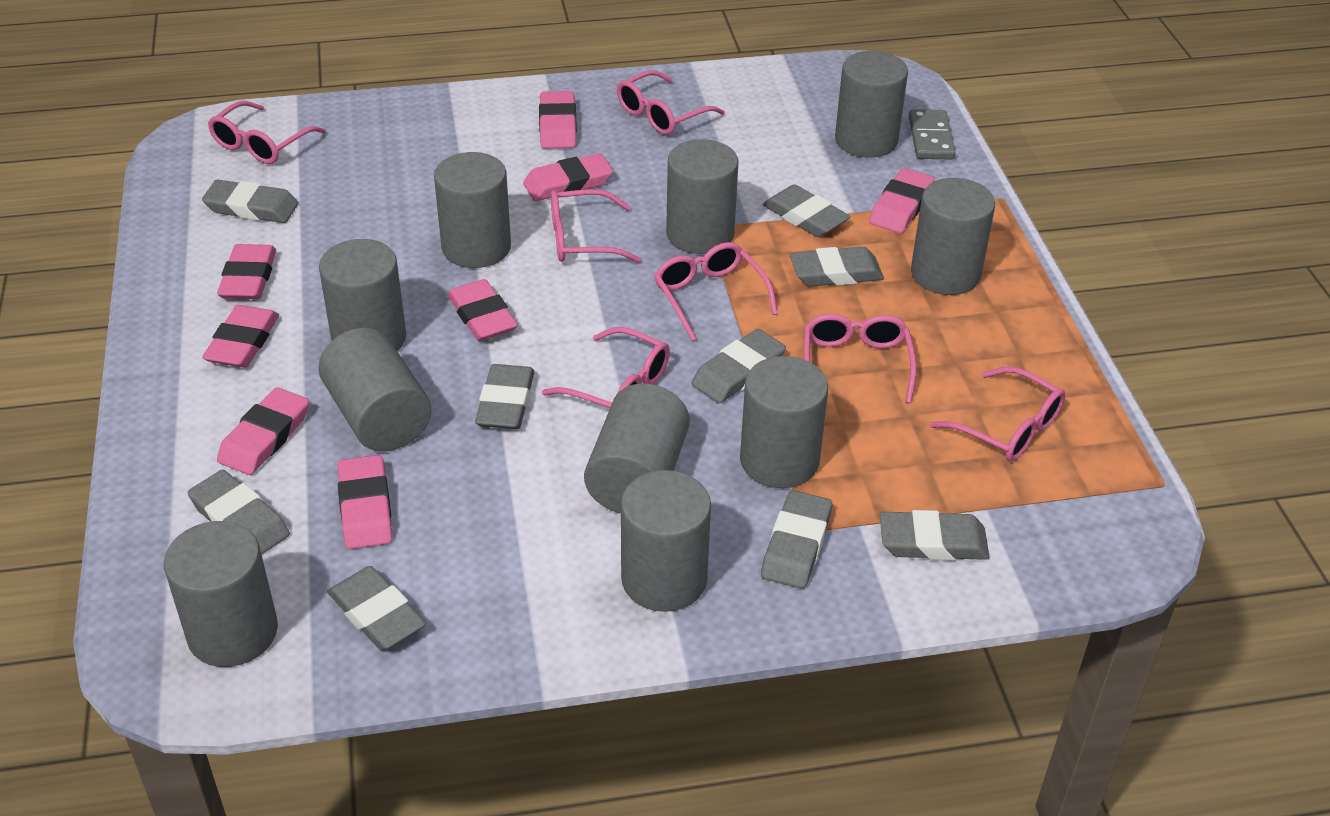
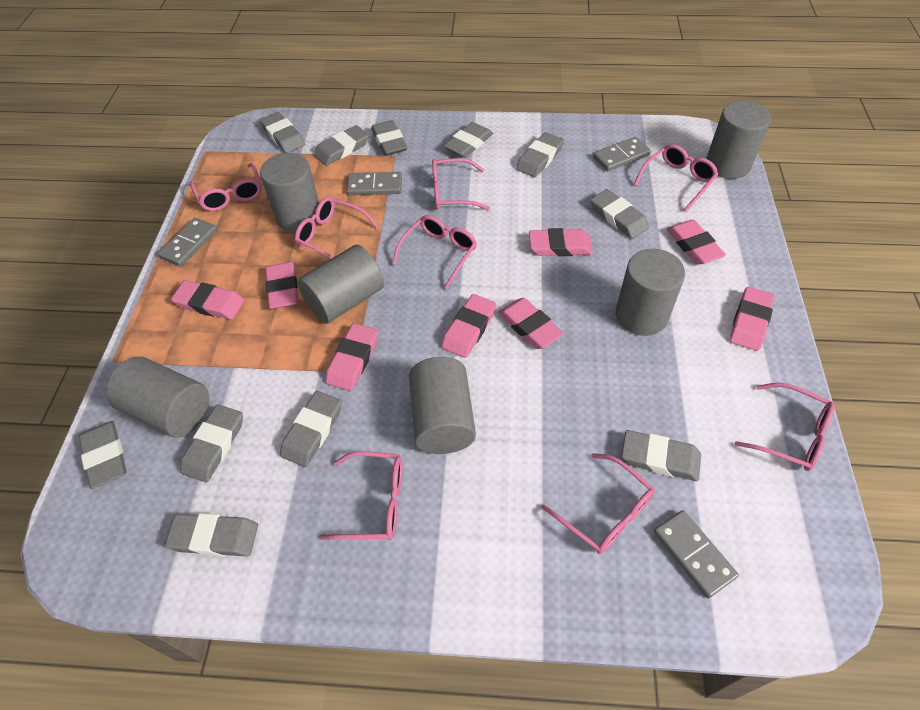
grey cylinder: 10 -> 6
grey domino: 1 -> 4
grey eraser: 9 -> 11
pink glasses: 7 -> 8

